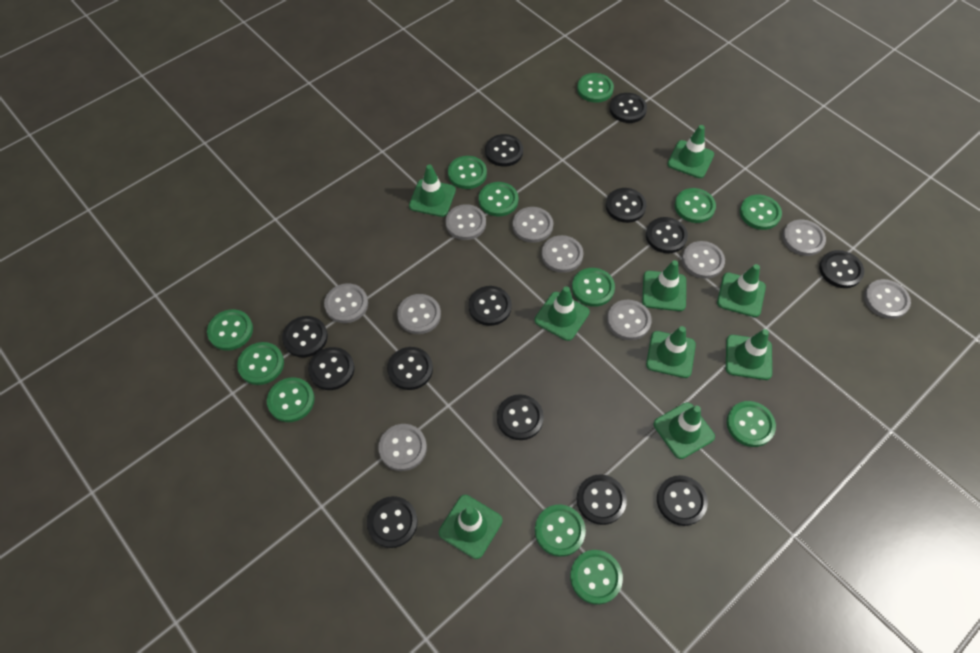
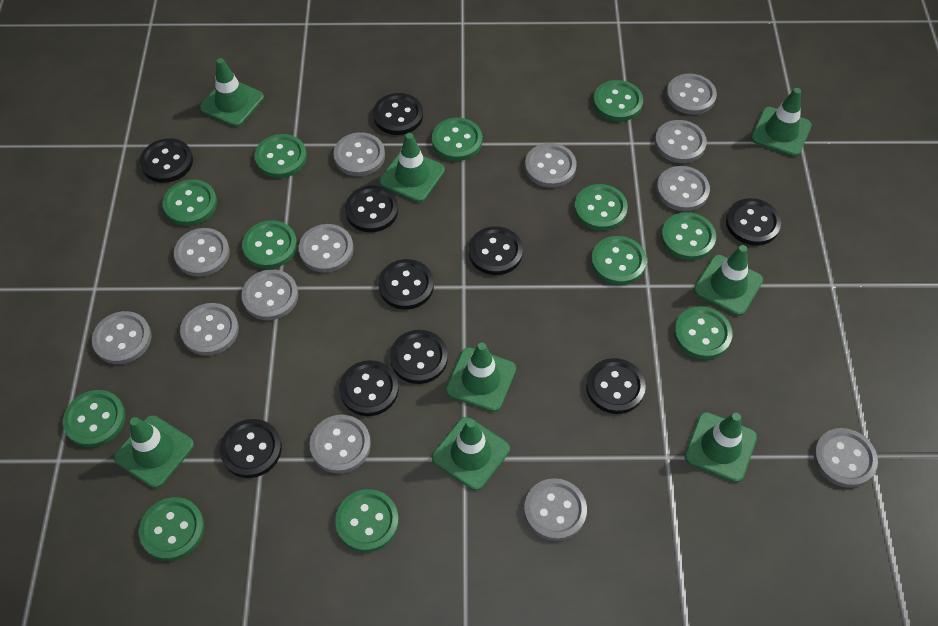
black button: 13 -> 10
green traffic cone: 9 -> 8
grey button: 10 -> 13

